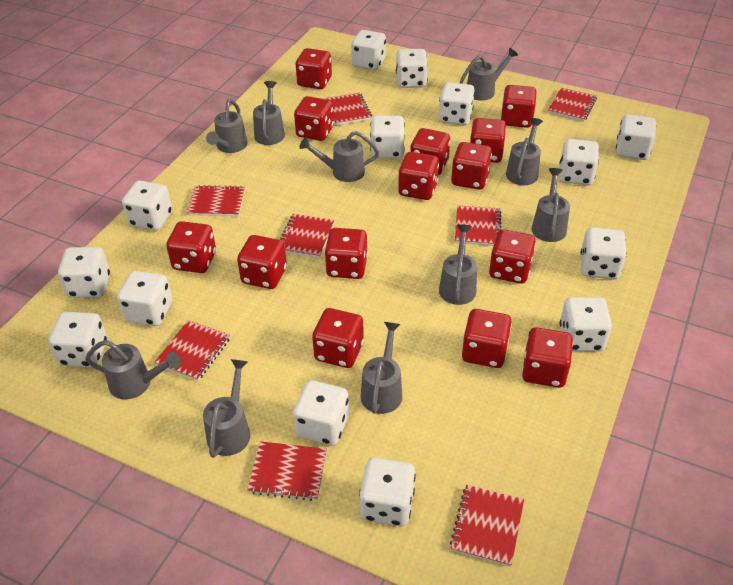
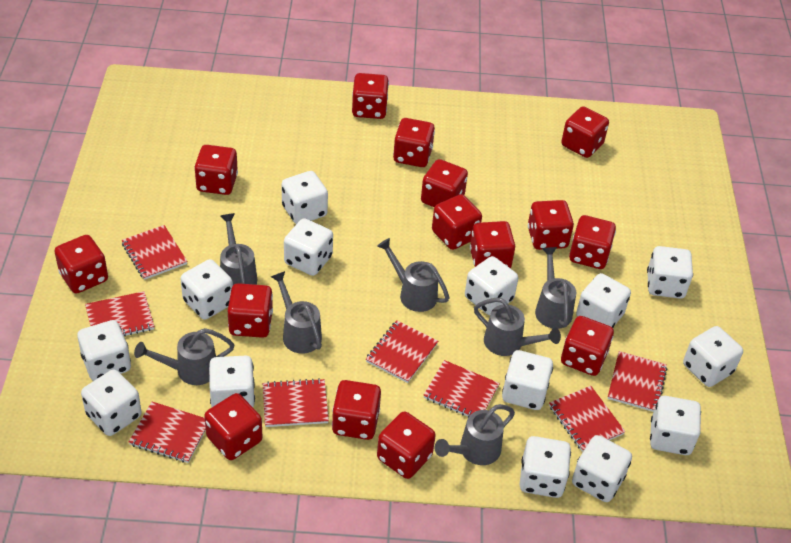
grey watering can: 10 -> 7
red dice: 14 -> 15

